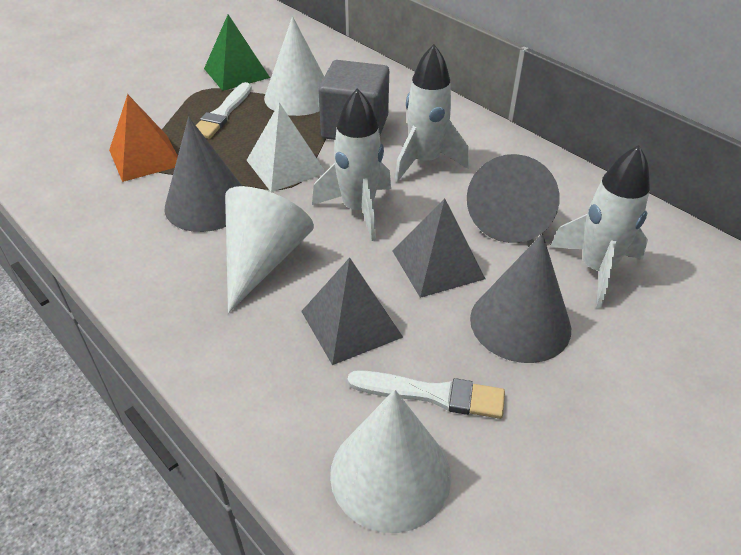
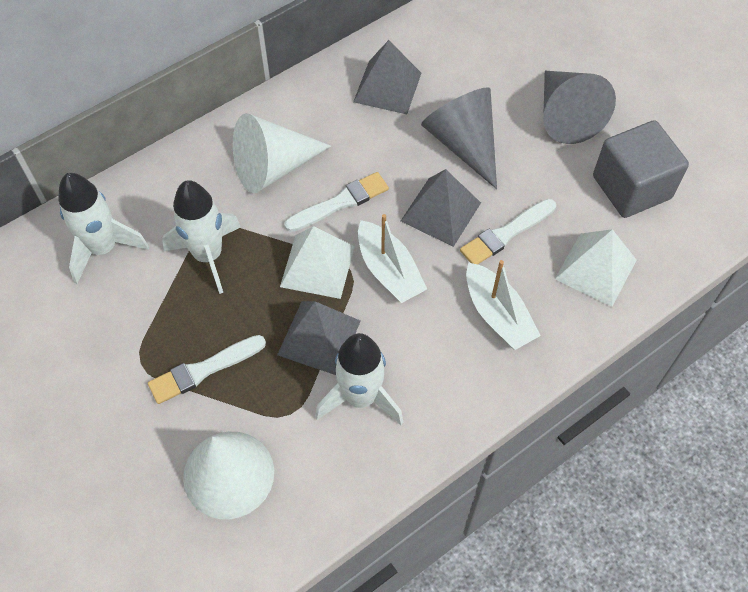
green pyramid: 1 -> 0
grey cone: 3 -> 2
grey pyramid: 2 -> 3
orange pyramid: 1 -> 0
white boat: 0 -> 2
white brush: 2 -> 3
white cone: 3 -> 2
white pyramid: 1 -> 2

